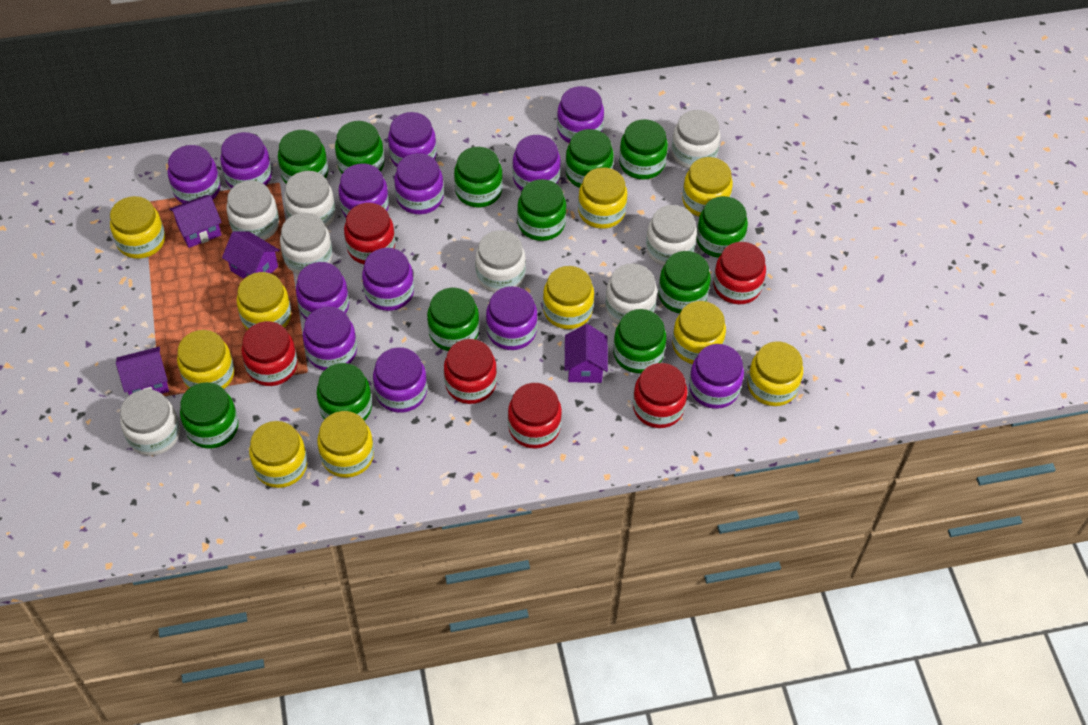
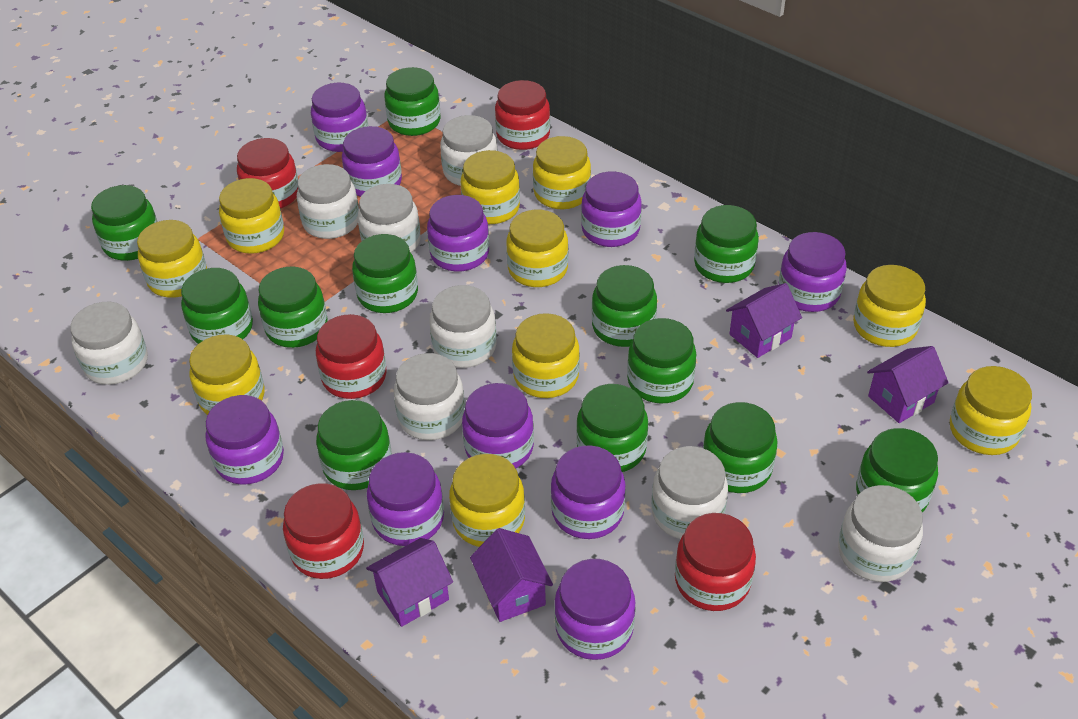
purple jar: 13 -> 10
red jar: 6 -> 5

